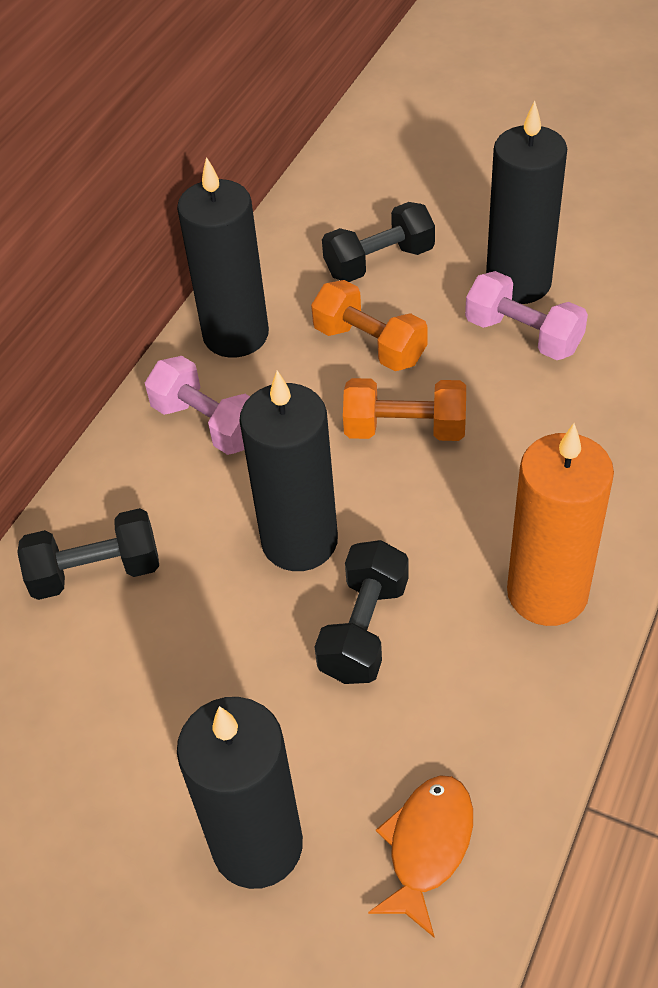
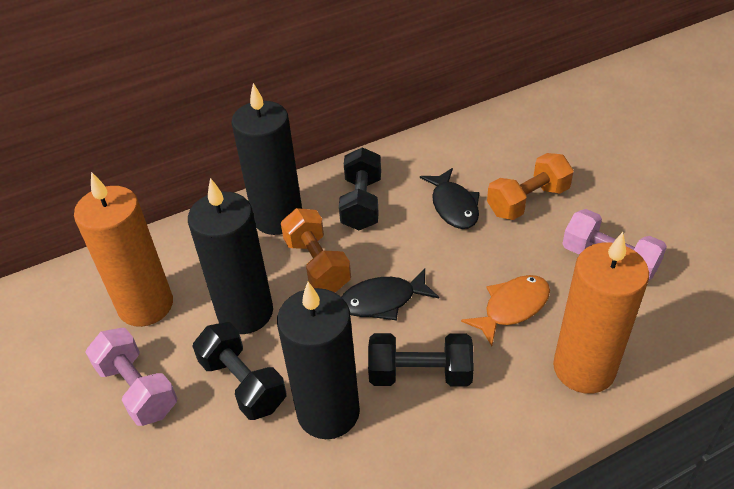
black candle: 4 -> 3
black fish: 0 -> 2
orange candle: 1 -> 2

